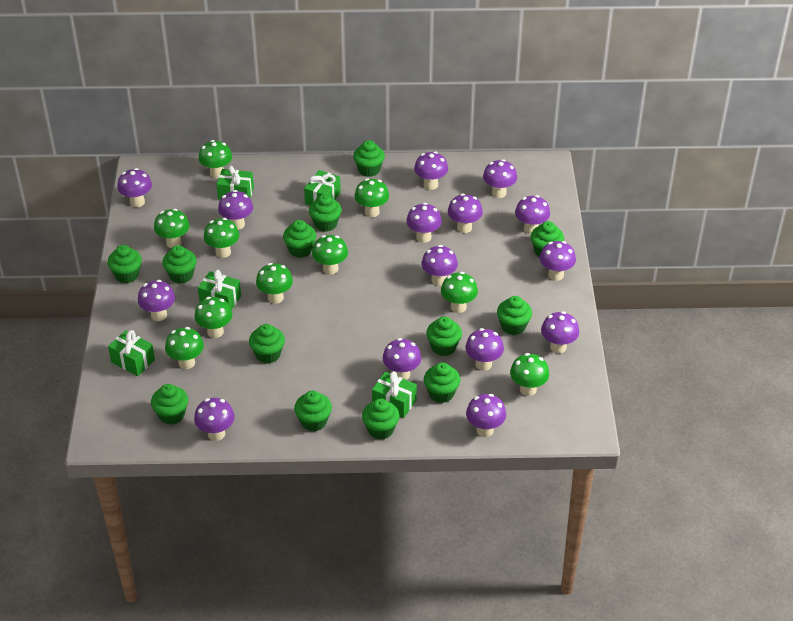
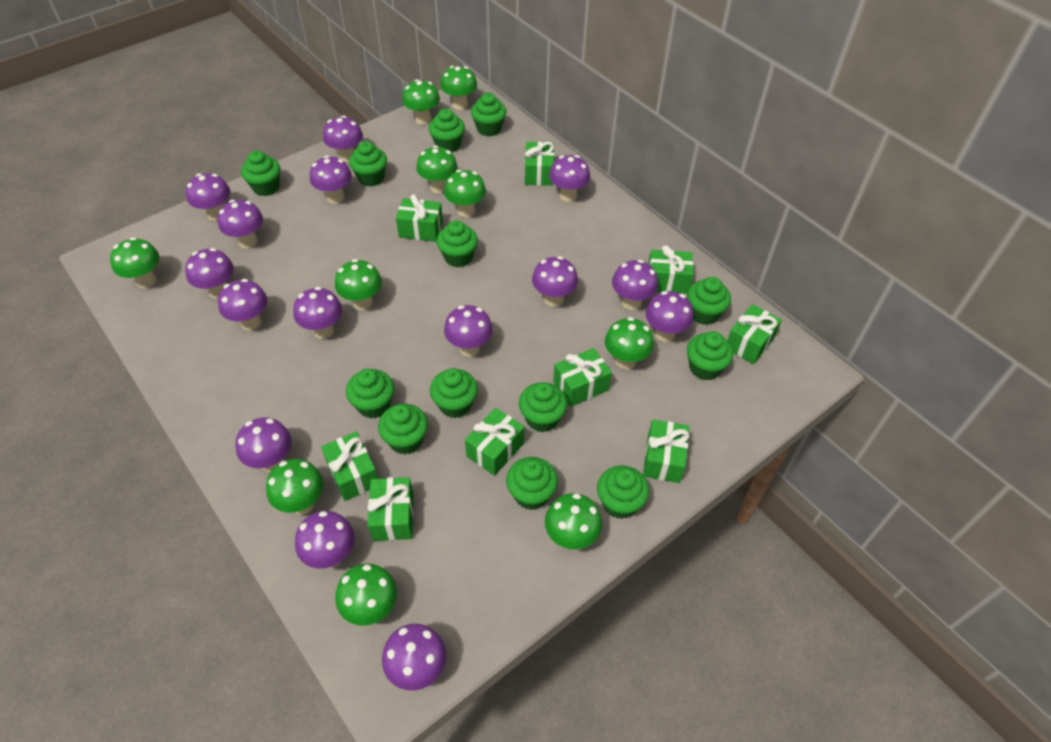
green gift: 5 -> 9

